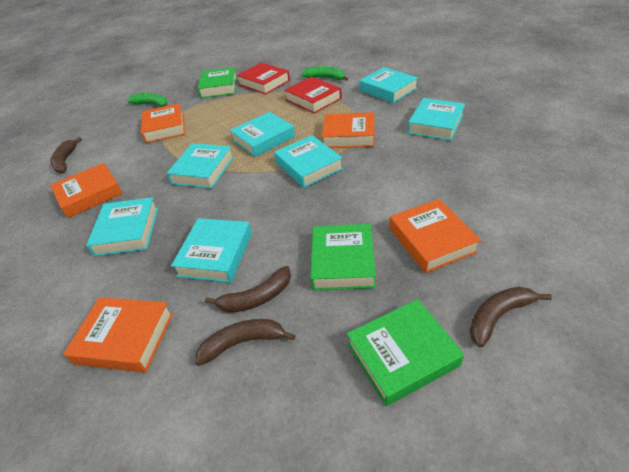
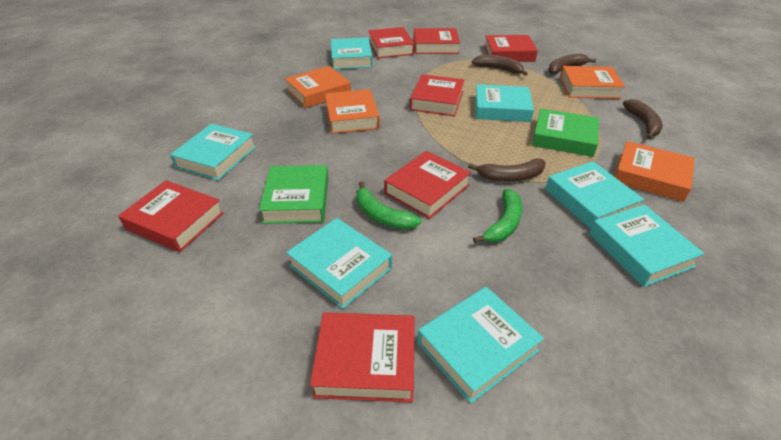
green book: 3 -> 2
orange book: 5 -> 4
red book: 2 -> 7

